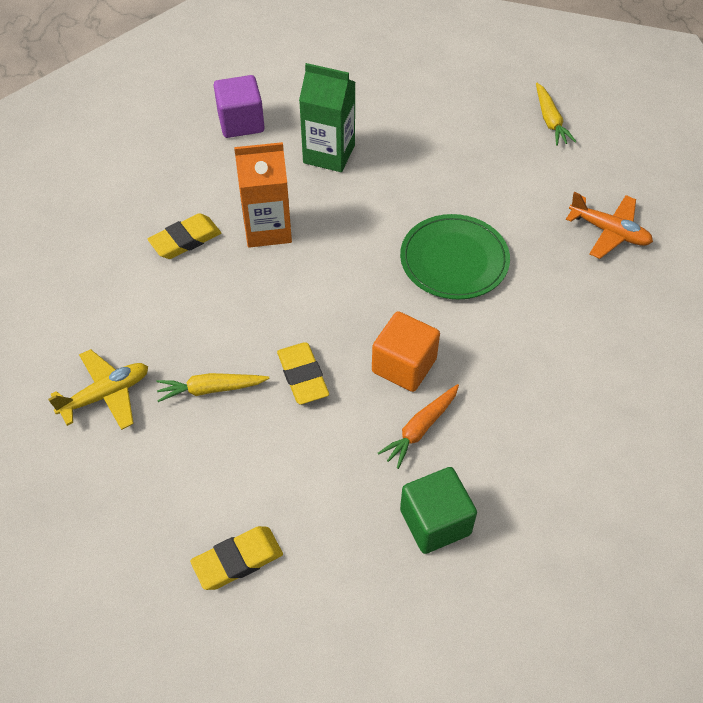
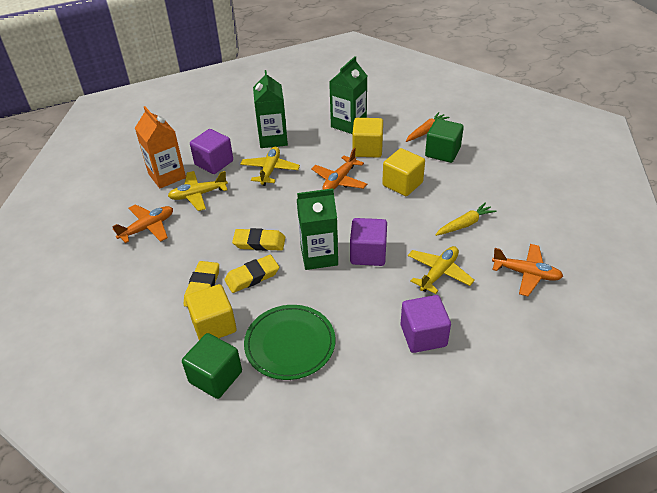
green carton: 1 -> 3
green cube: 1 -> 2
orange cube: 1 -> 0
orange plane: 1 -> 3
purple cube: 1 -> 3
yellow carrot: 2 -> 1
yellow cube: 0 -> 3
yellow plane: 1 -> 3

